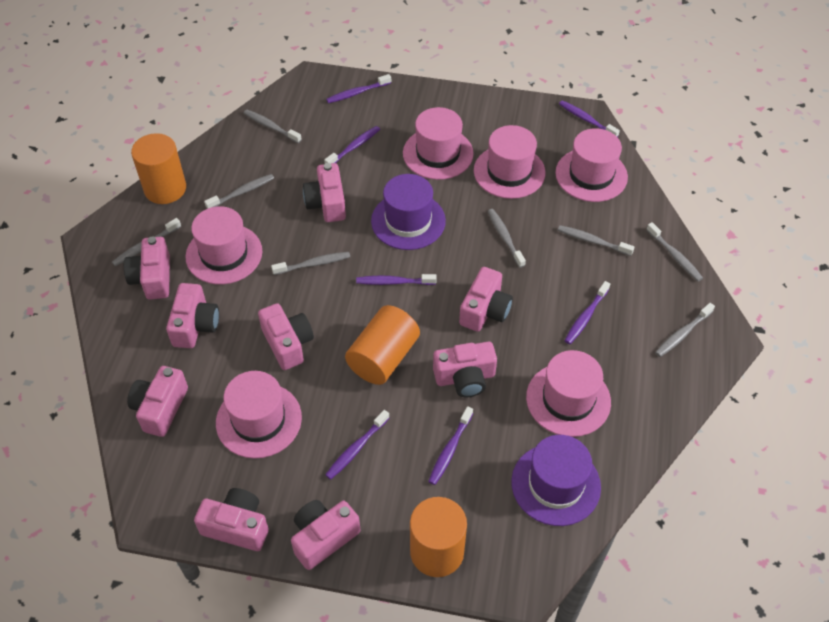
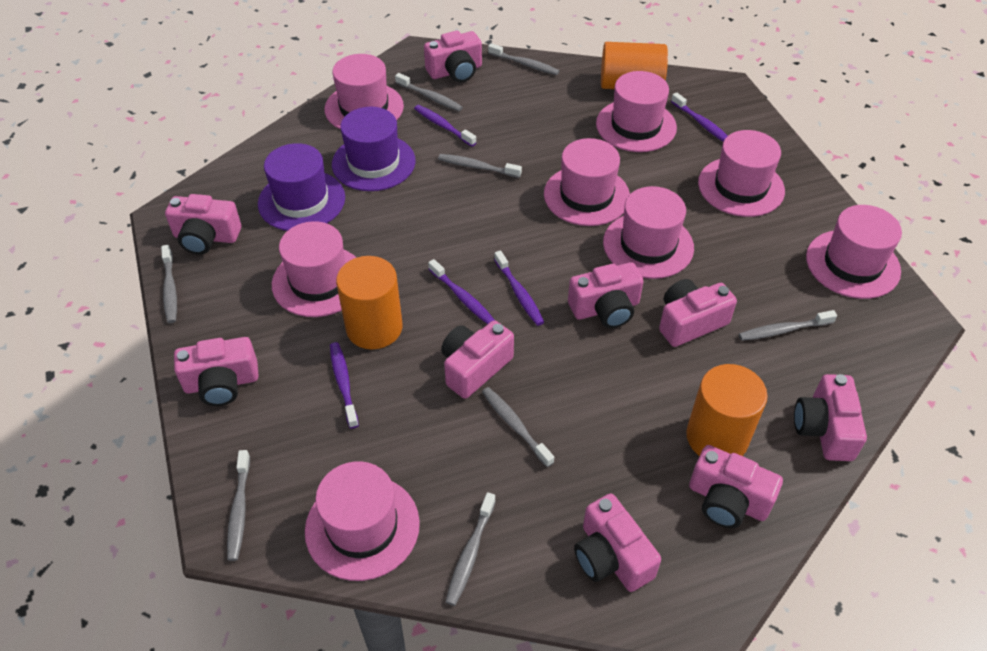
pink hat: 6 -> 8
purple toothbrush: 7 -> 5

